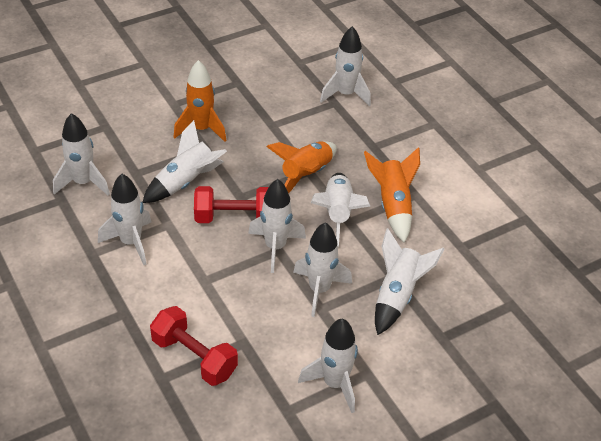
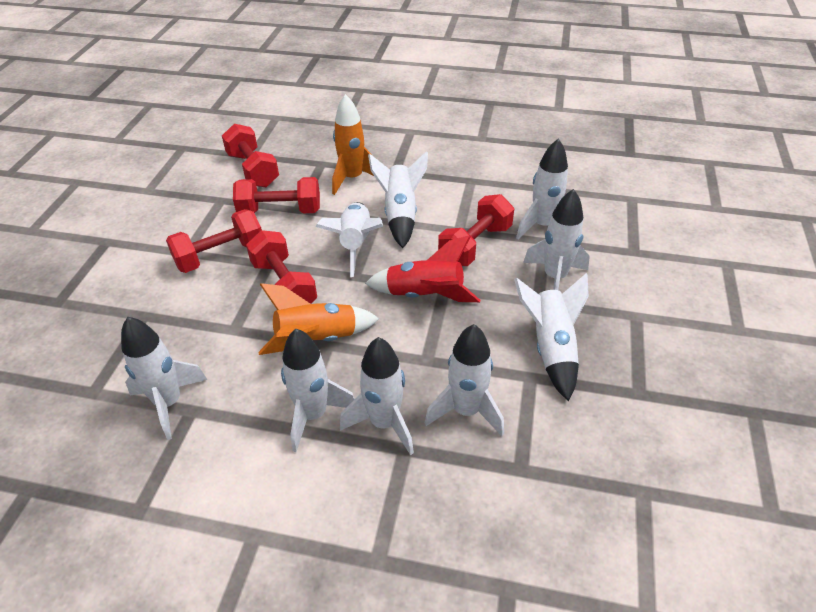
orange rocket: 3 -> 2
red dumbbell: 2 -> 5
red rocket: 0 -> 1

